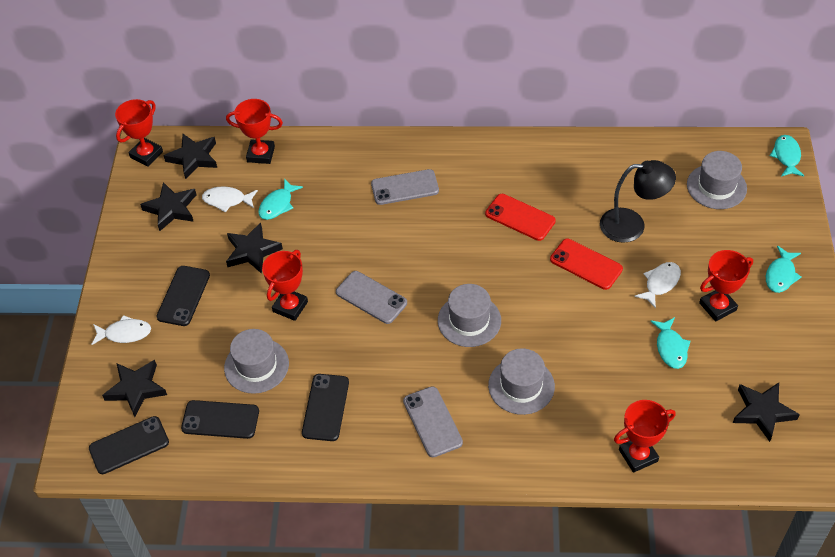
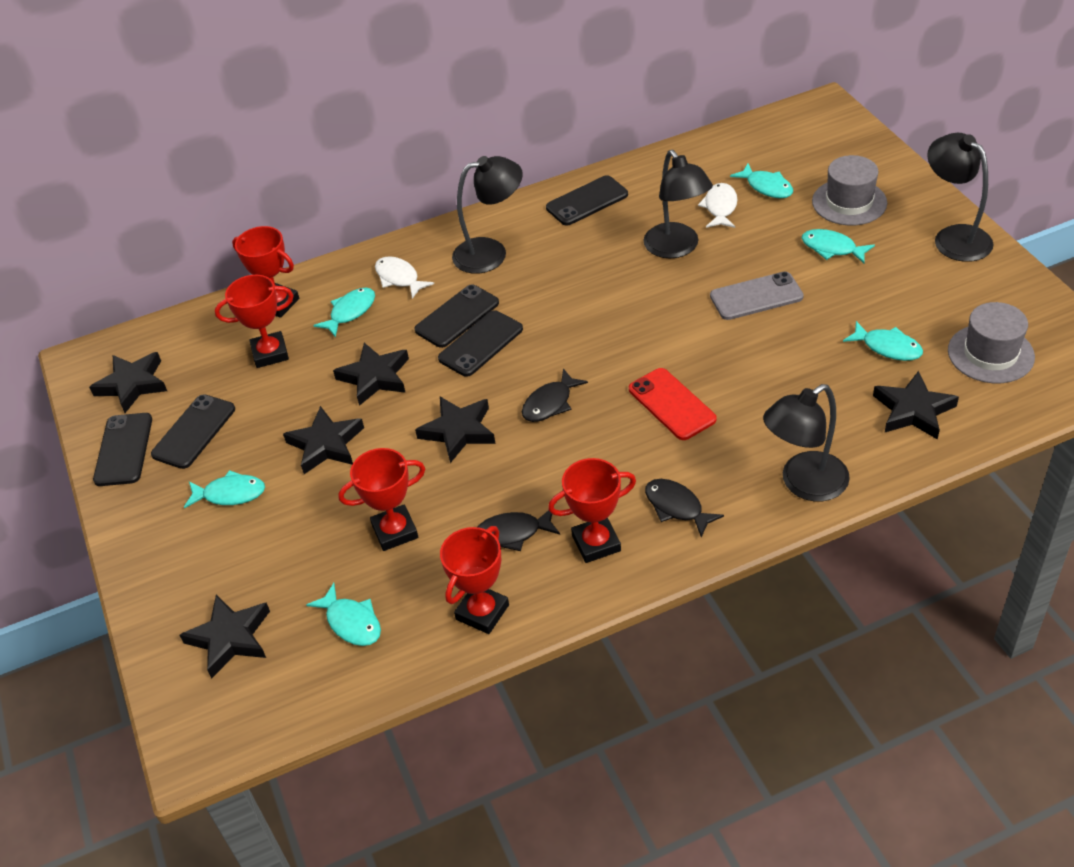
black fish: 0 -> 3
black lamp: 1 -> 4
black phone: 4 -> 5
black star: 5 -> 6
grey hat: 4 -> 2
grey phone: 3 -> 1
red phone: 2 -> 1
turquoise fish: 4 -> 6
white fish: 3 -> 2

